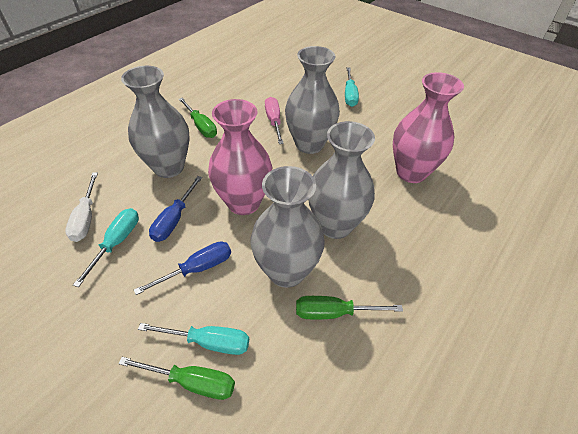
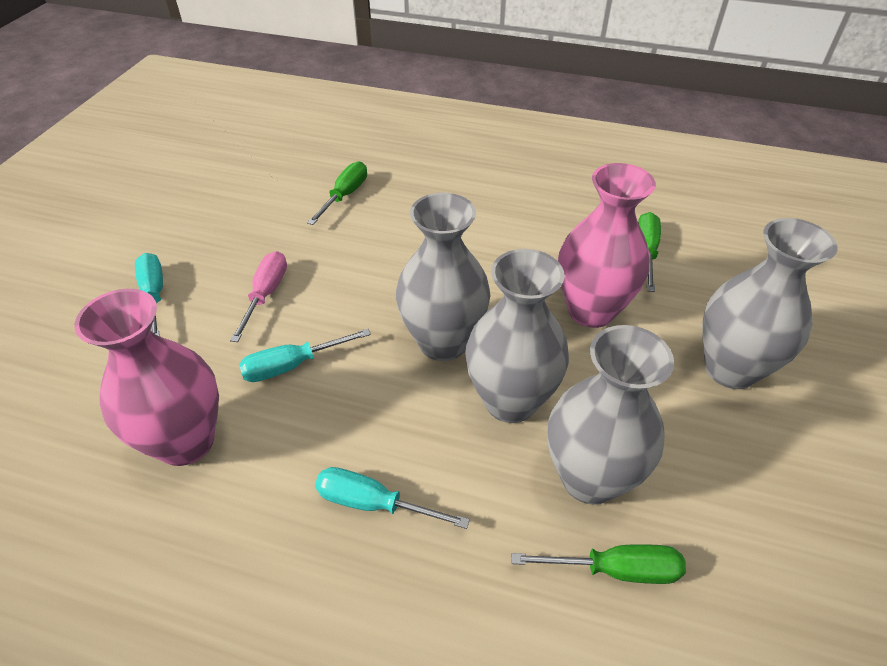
blue screwdriver: 2 -> 0
white screwdriver: 1 -> 0

